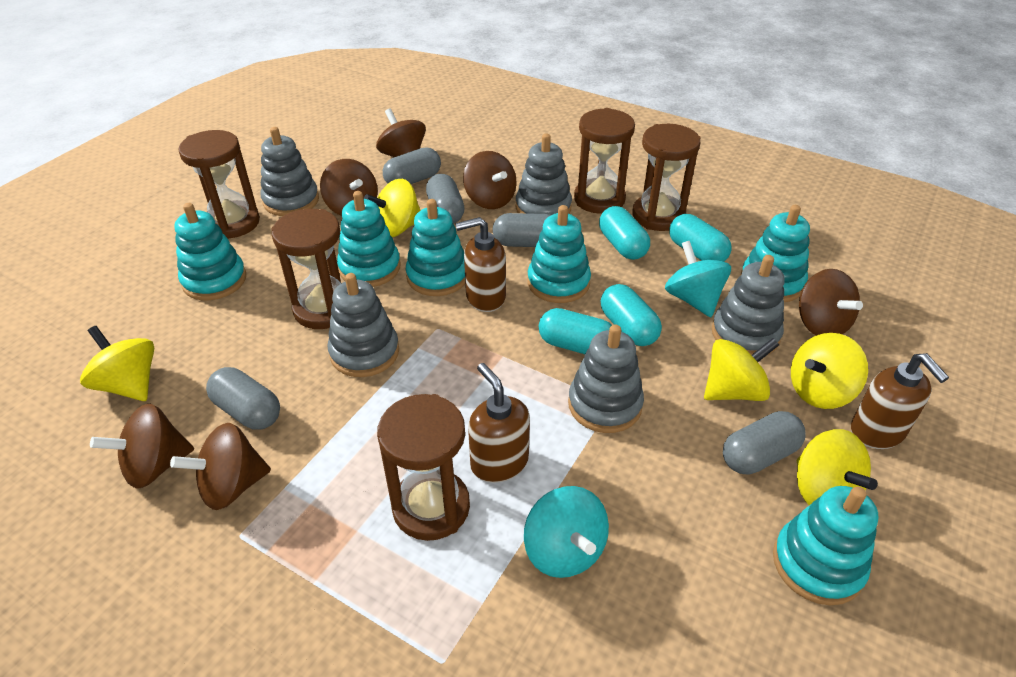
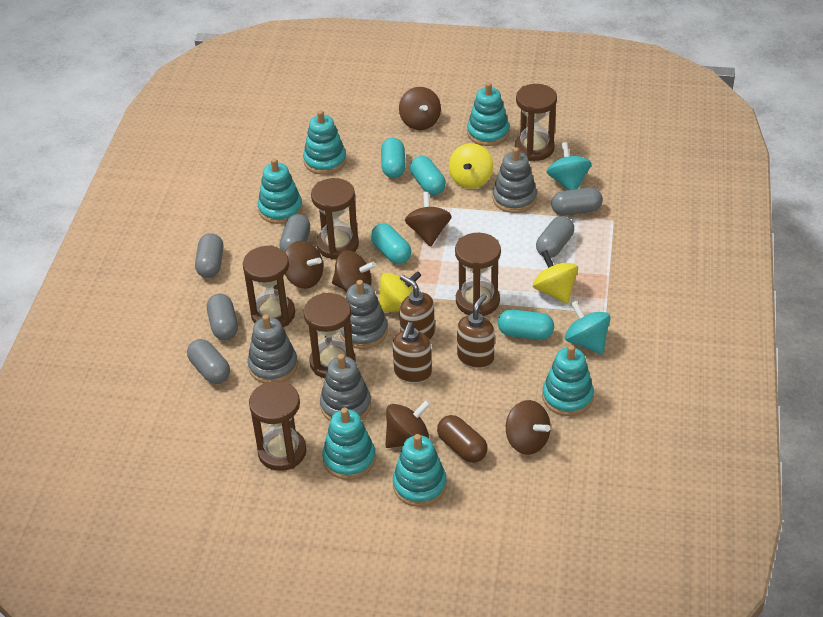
brown capsule: 0 -> 1
brown hourglass: 5 -> 6
grey capsule: 5 -> 6
grey stacking toy: 5 -> 4
yellow spinning top: 5 -> 3

